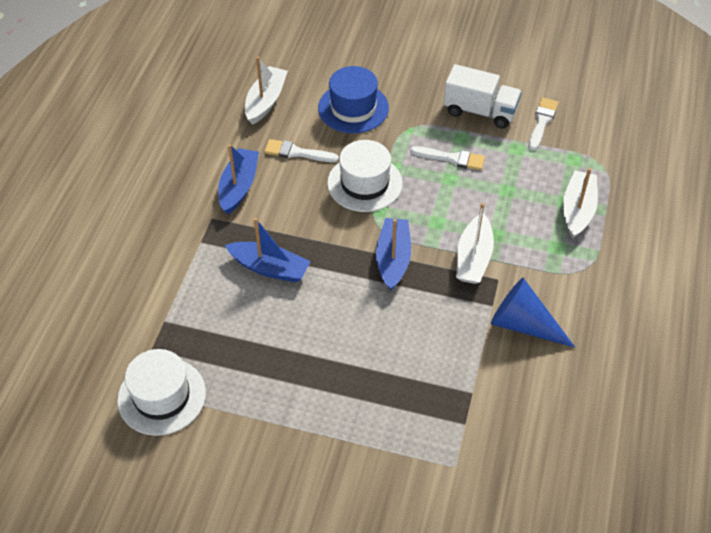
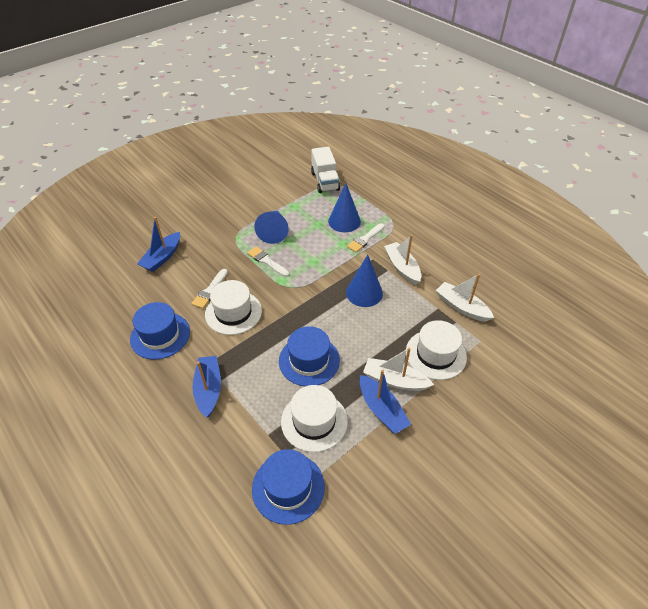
blue cone: 1 -> 3
blue hat: 1 -> 3
white hat: 2 -> 3

